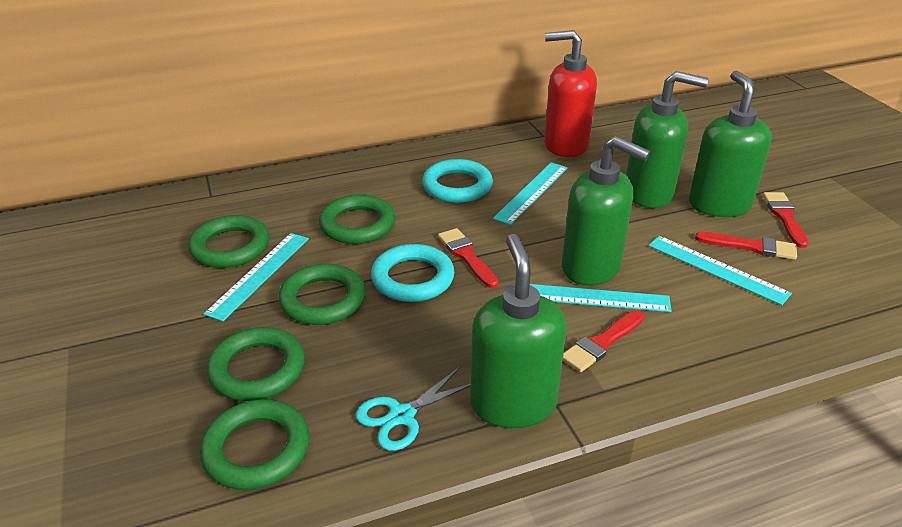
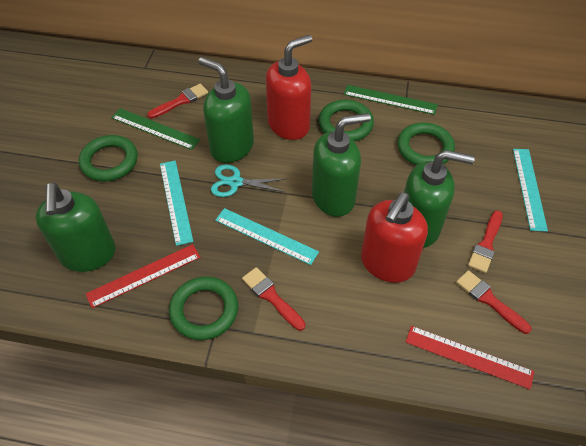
green ring: 5 -> 4
green ruler: 0 -> 2
red ruler: 0 -> 2
red soap dispenser: 1 -> 2
turquoise ring: 2 -> 0
turquoise ruler: 4 -> 3

